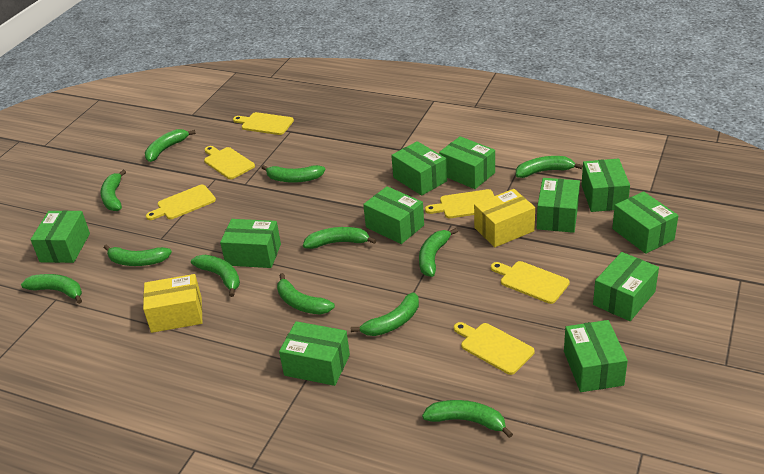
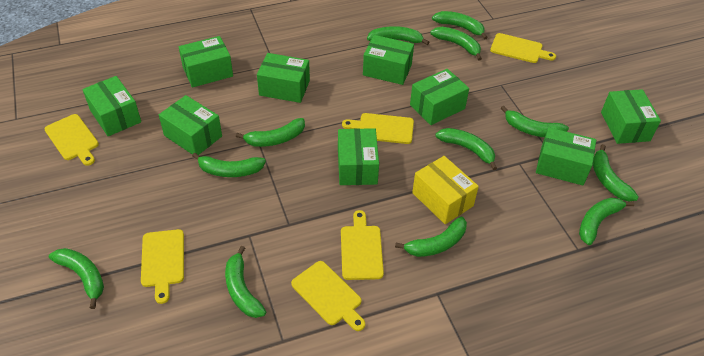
green box: 11 -> 9
yellow box: 2 -> 1

